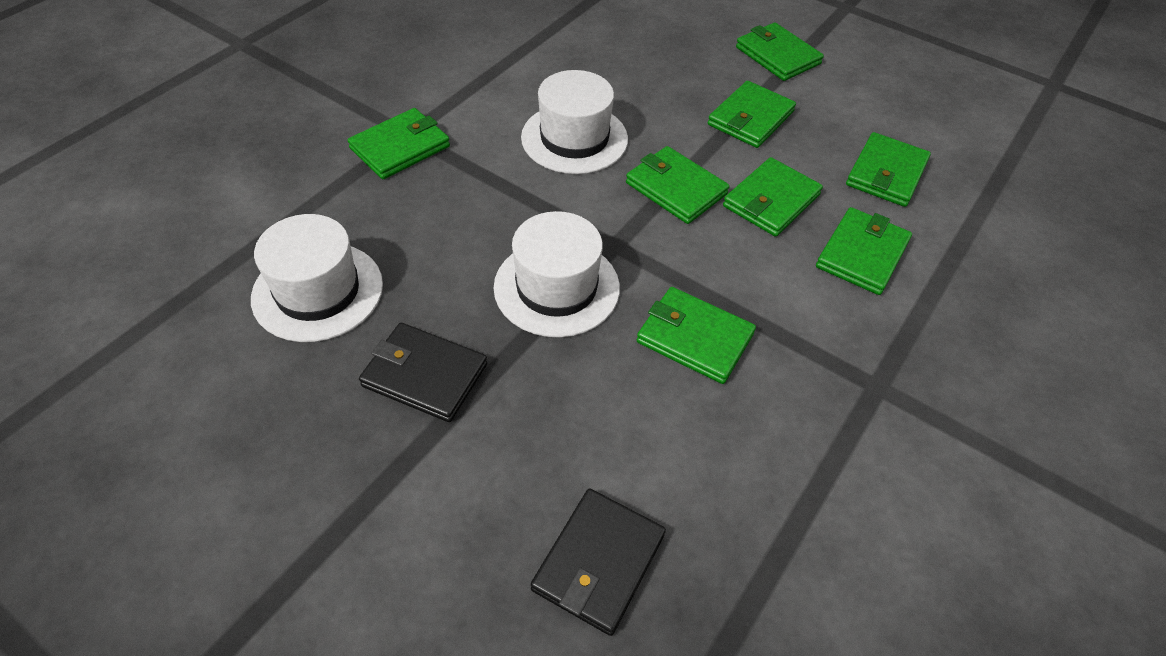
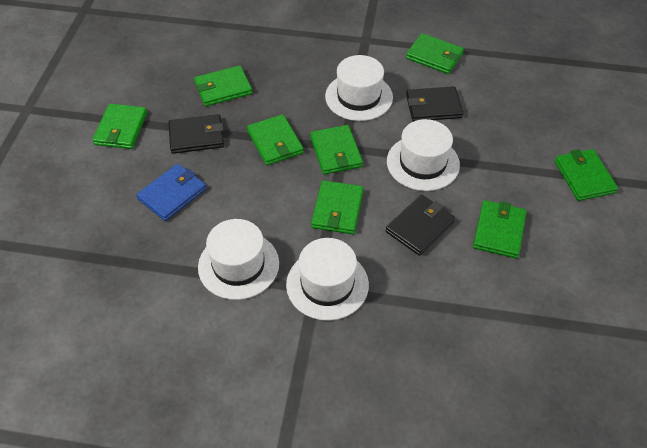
black wallet: 2 -> 3
blue wallet: 0 -> 1
white hat: 3 -> 4

